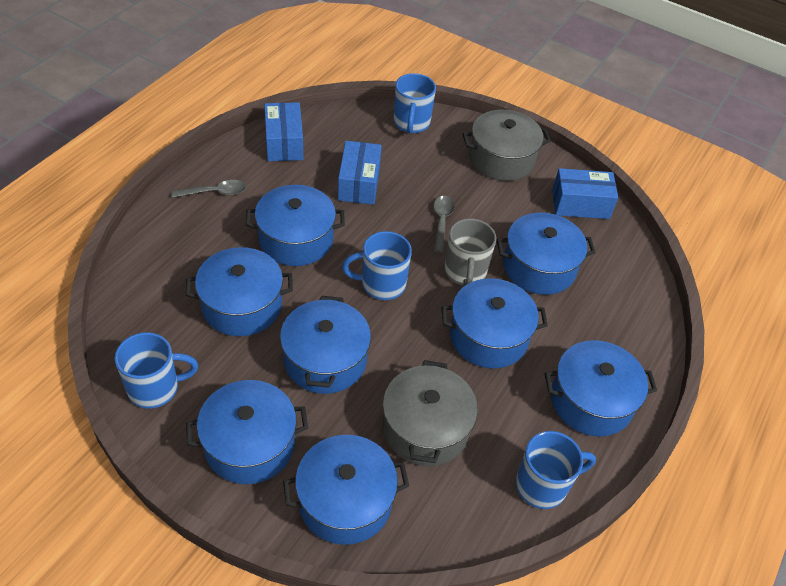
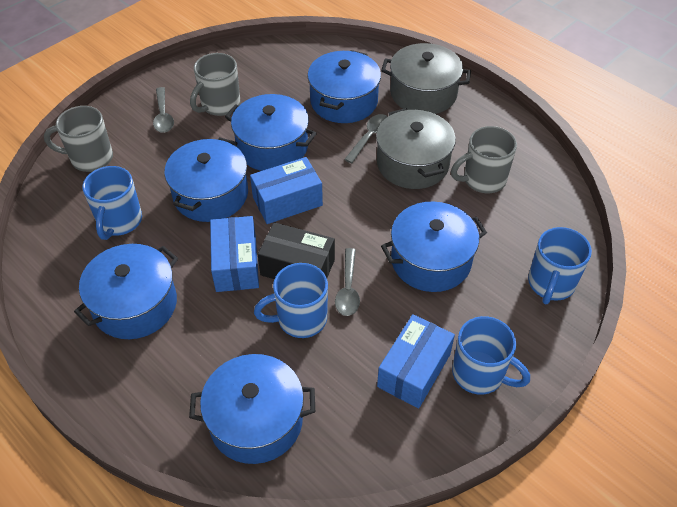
black box: 0 -> 1
blue pot: 8 -> 6
grey mug: 1 -> 3
grey spoon: 2 -> 3

